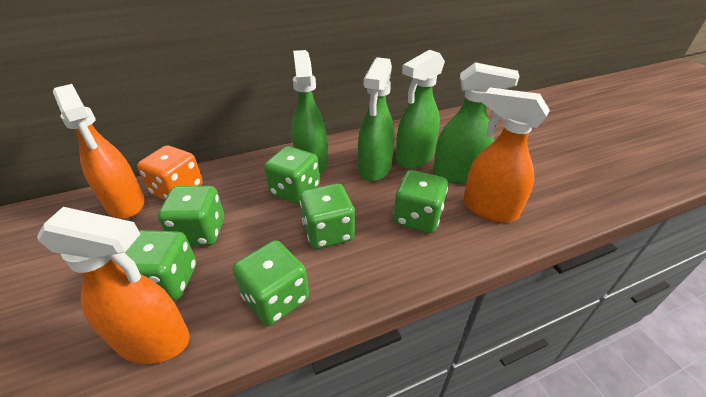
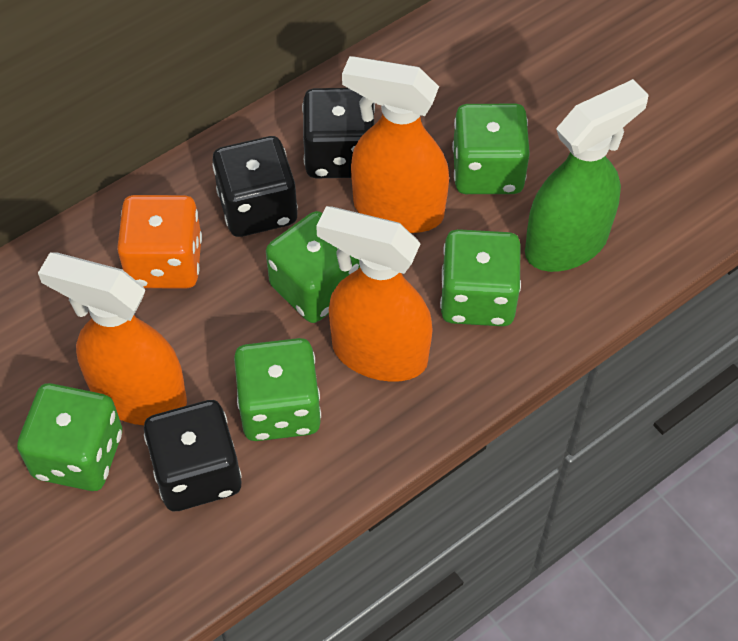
black dice: 0 -> 3
green dice: 6 -> 5
green spray bottle: 4 -> 1

